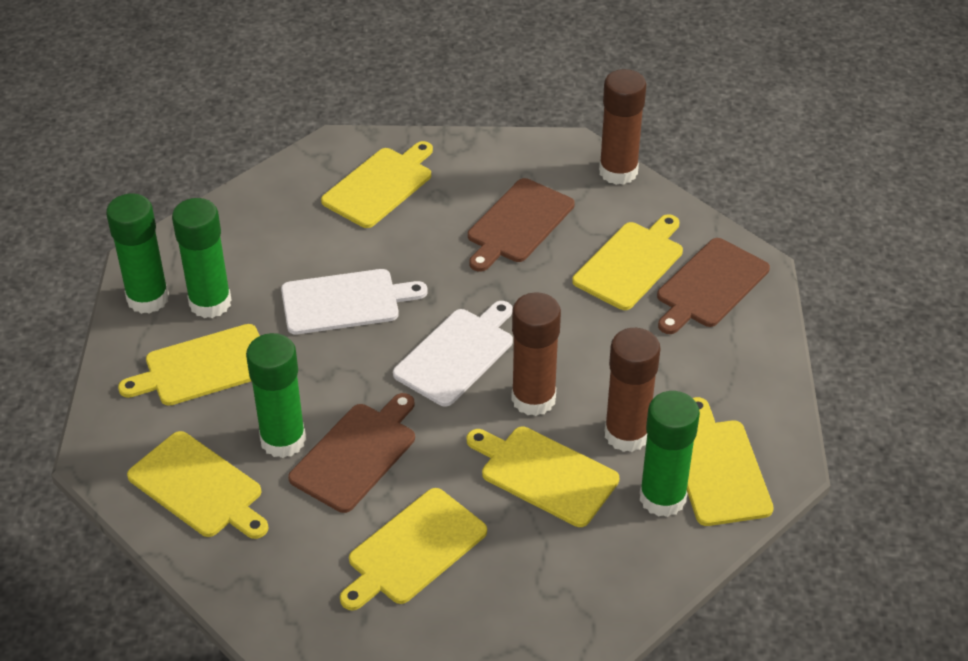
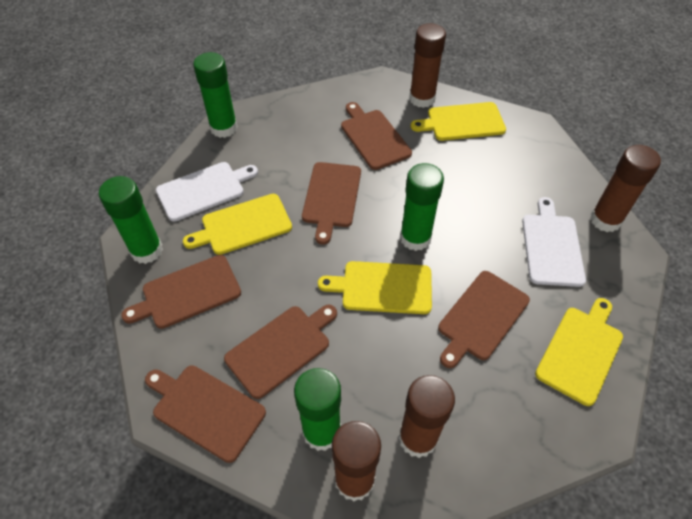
brown cutting board: 3 -> 6
brown glue stick: 3 -> 4
yellow cutting board: 7 -> 4

